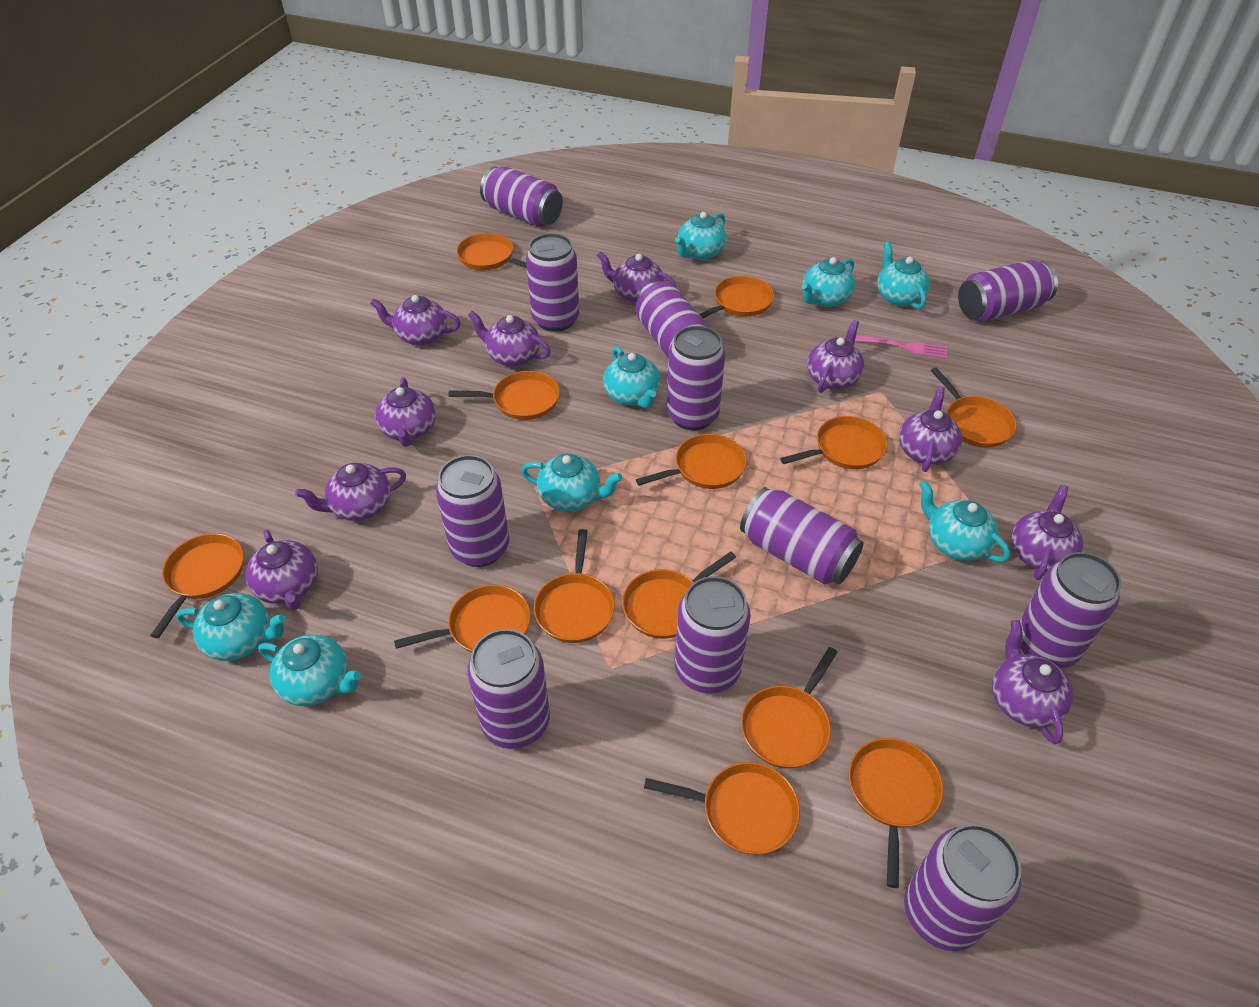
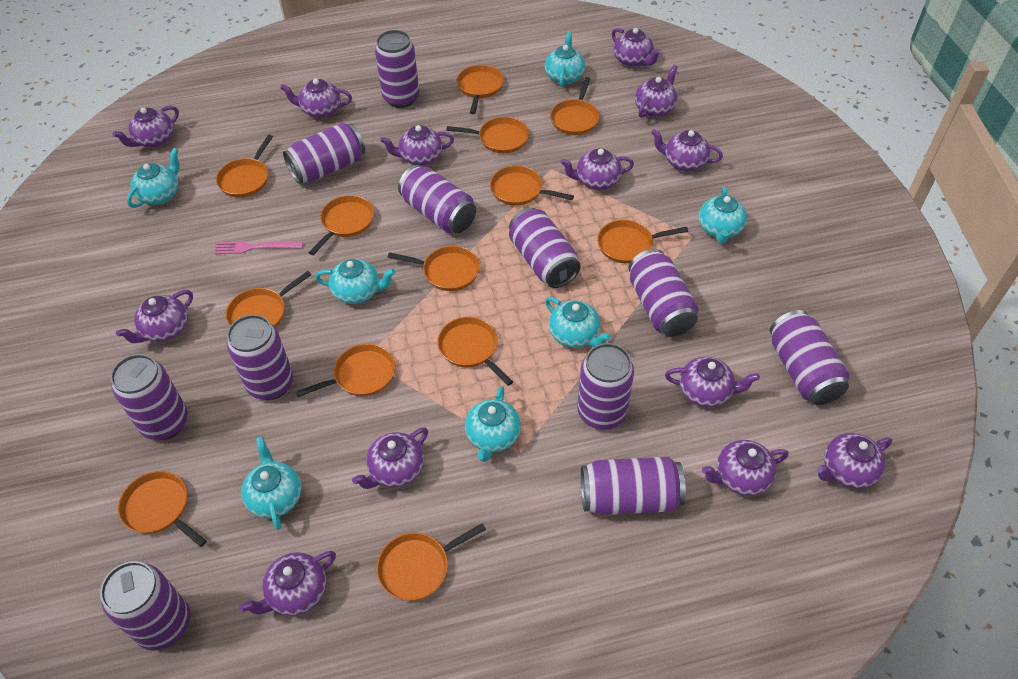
purple teapot: 10 -> 13
turquoise teapot: 8 -> 7

